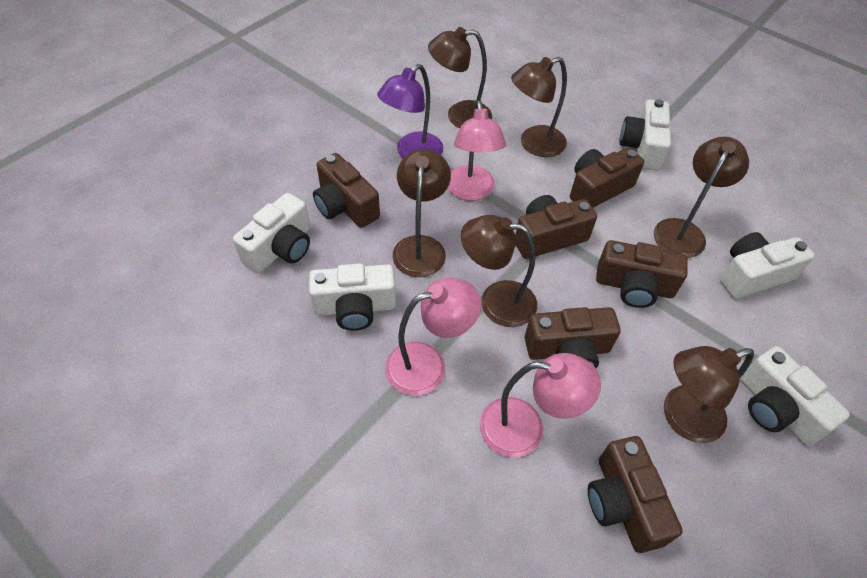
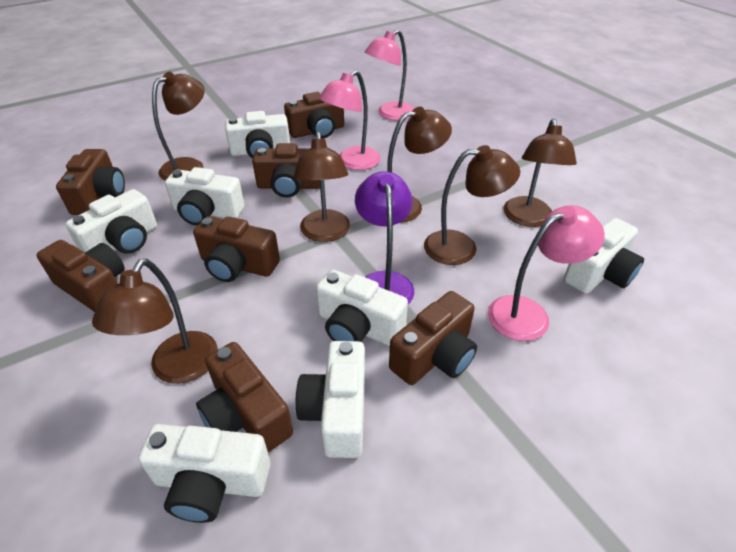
brown camera: 6 -> 7
white camera: 5 -> 7

